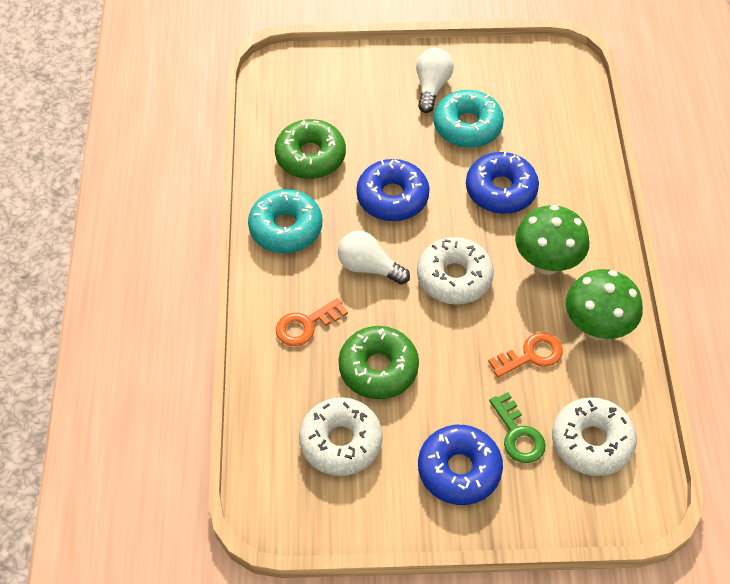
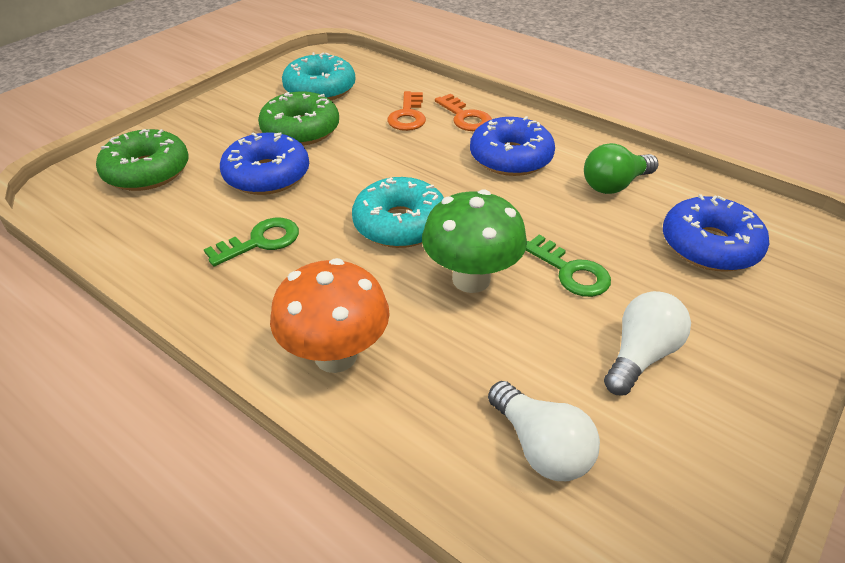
green key: 1 -> 2
green light bulb: 0 -> 1
green mushroom: 2 -> 1
orange mushroom: 0 -> 1
white donut: 3 -> 0

